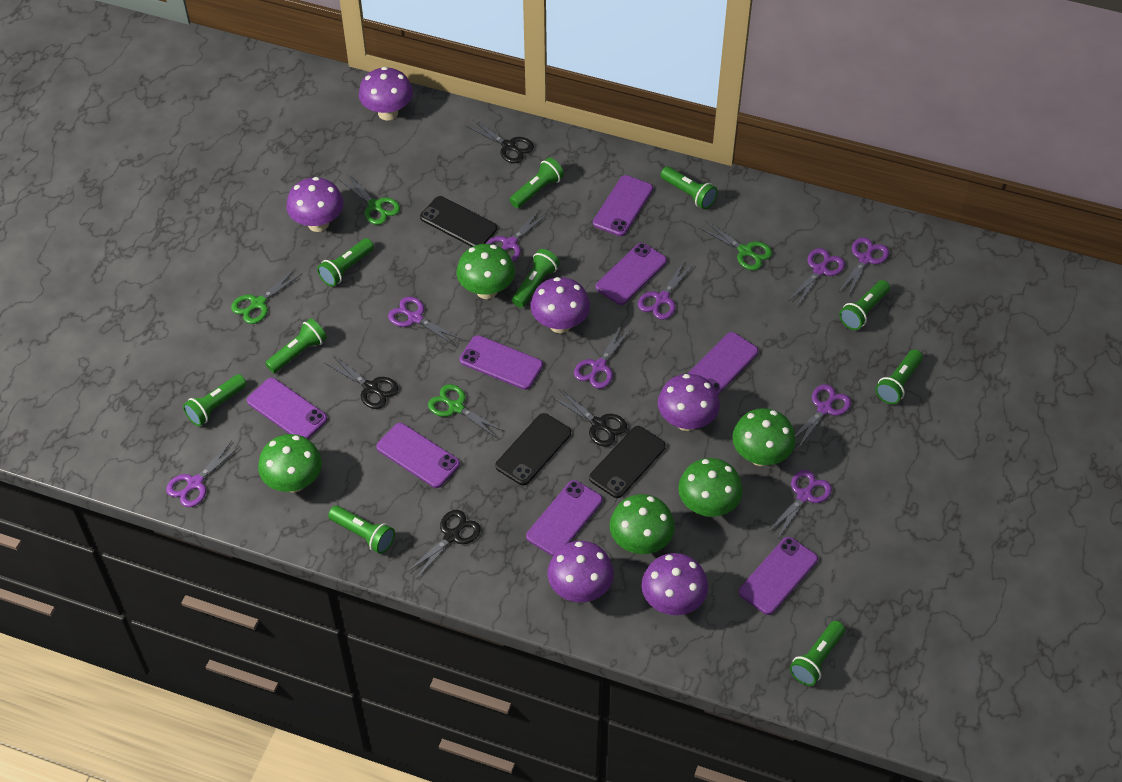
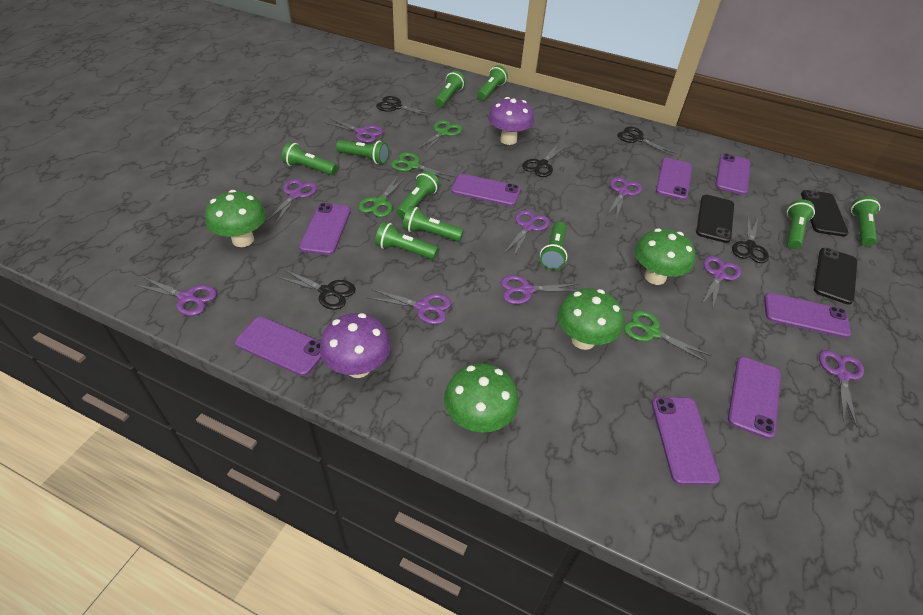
black scissors: 4 -> 5
green mushroom: 5 -> 4
purple mushroom: 6 -> 2

